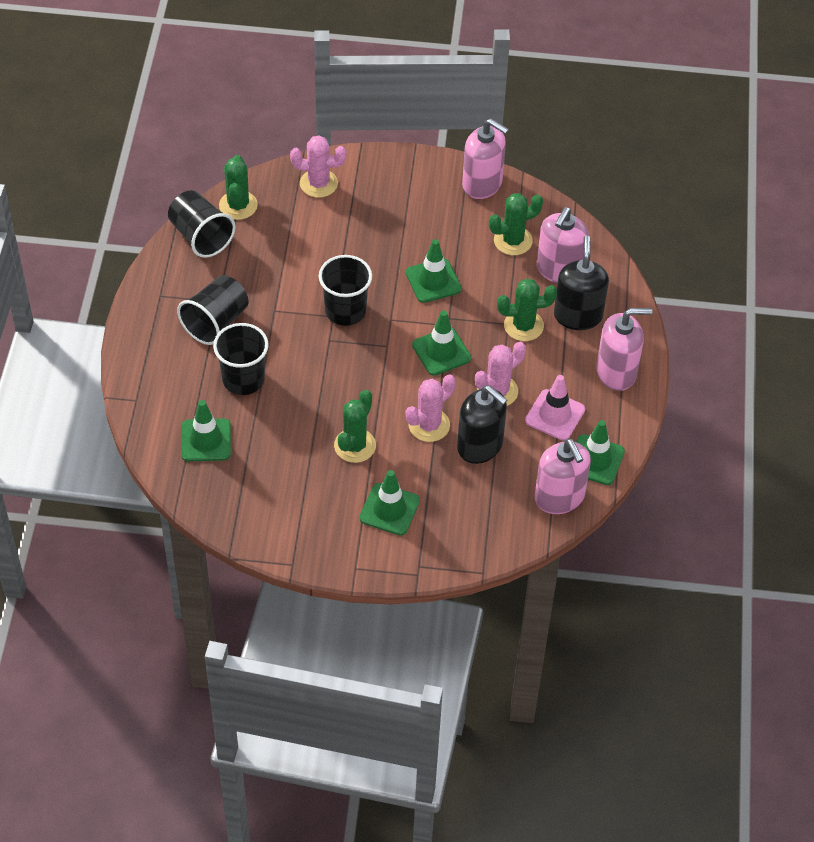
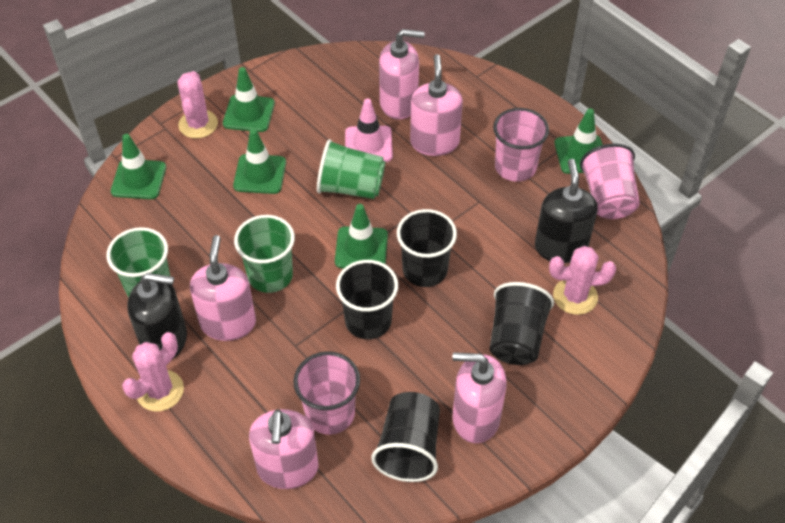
green cactus: 4 -> 0
green cup: 0 -> 3
pink cup: 0 -> 3
pink soap dispenser: 4 -> 5

